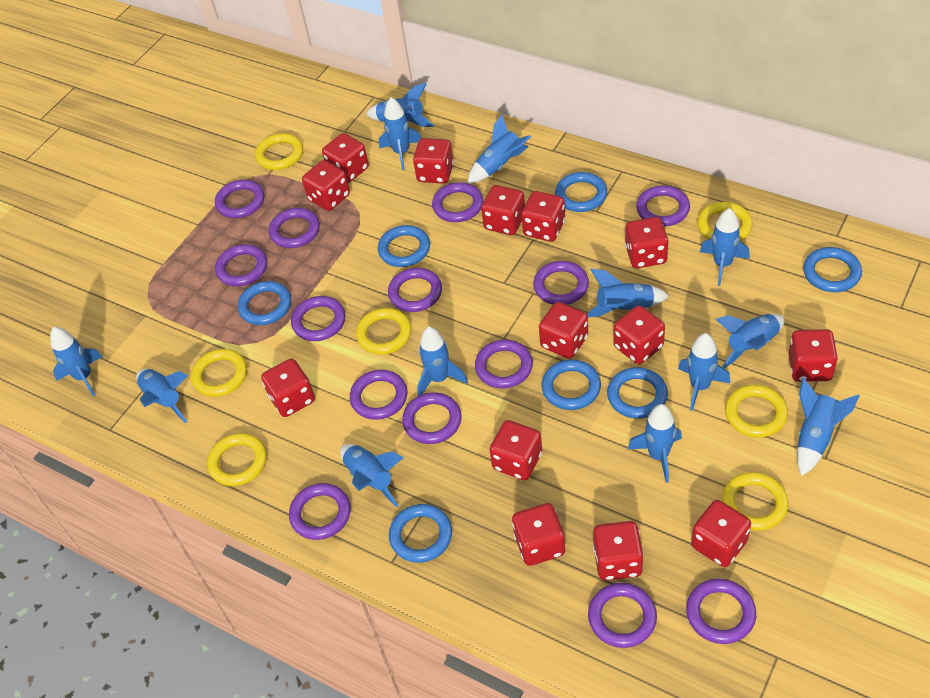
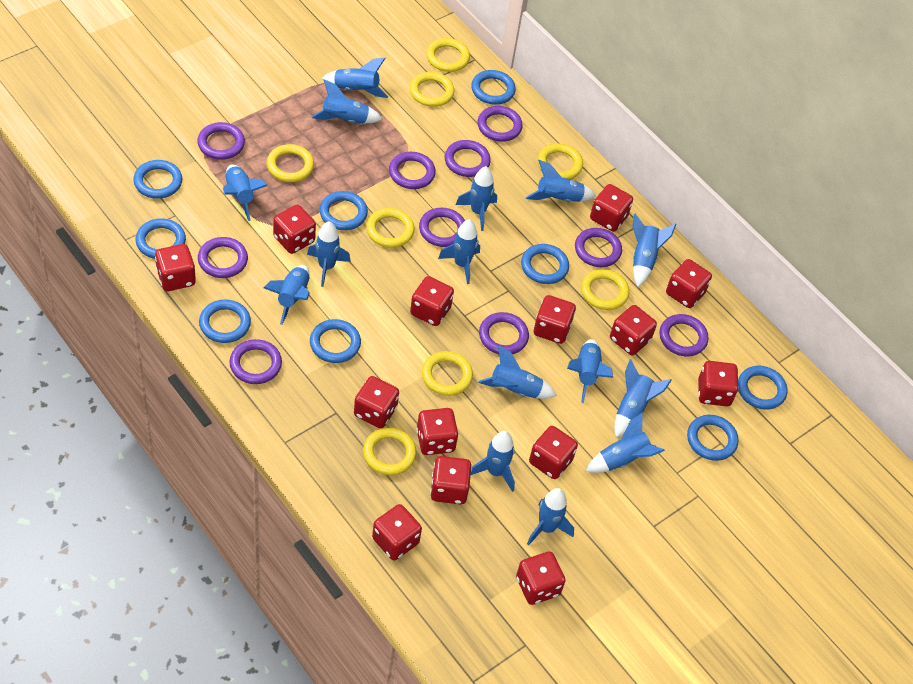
blue ring: 7 -> 9
blue rocket: 13 -> 15
purple ring: 14 -> 10
yellow ring: 7 -> 8

